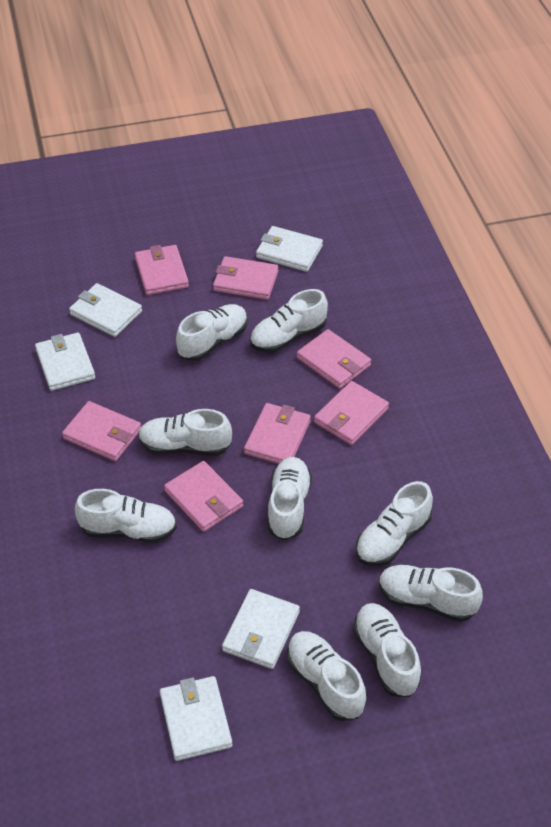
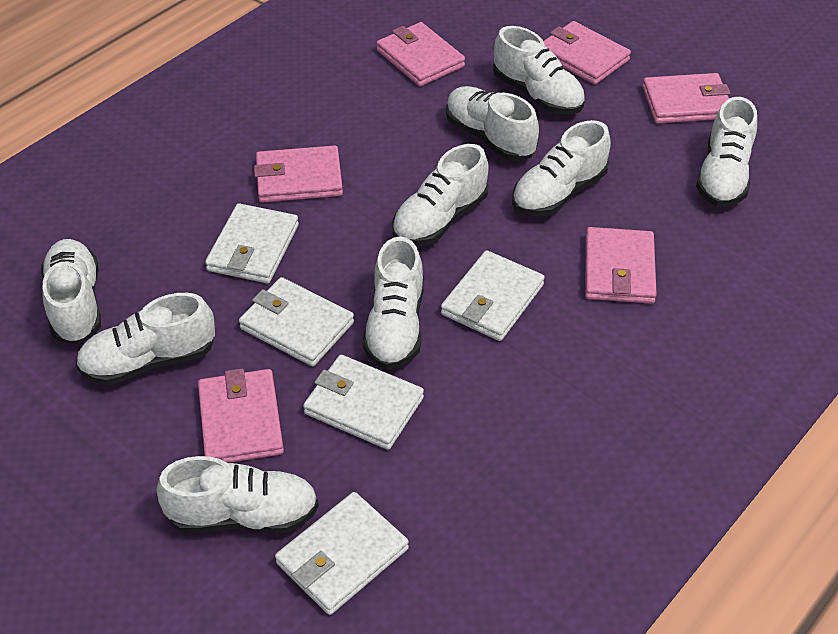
pink wallet: 7 -> 6

